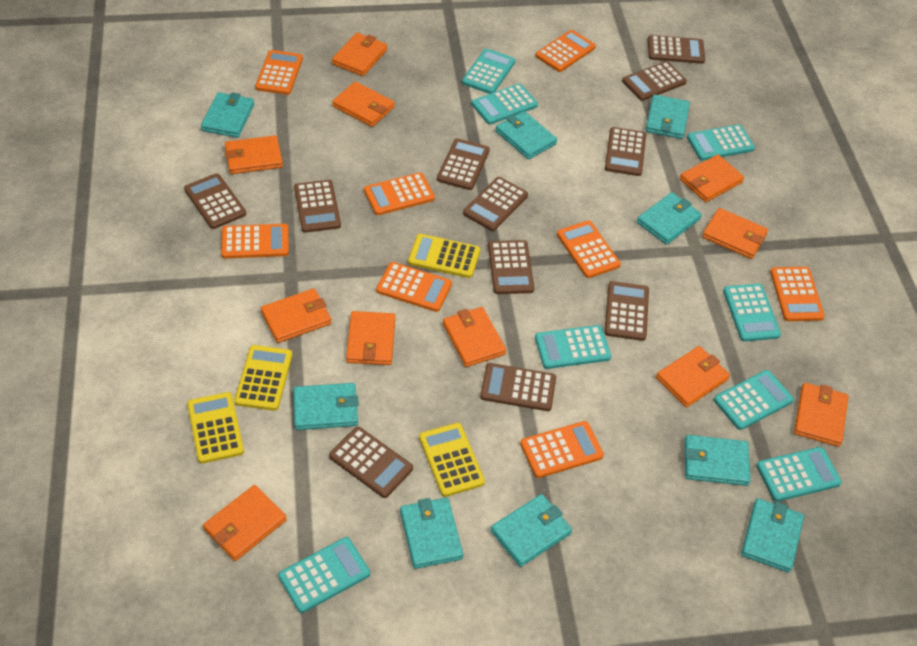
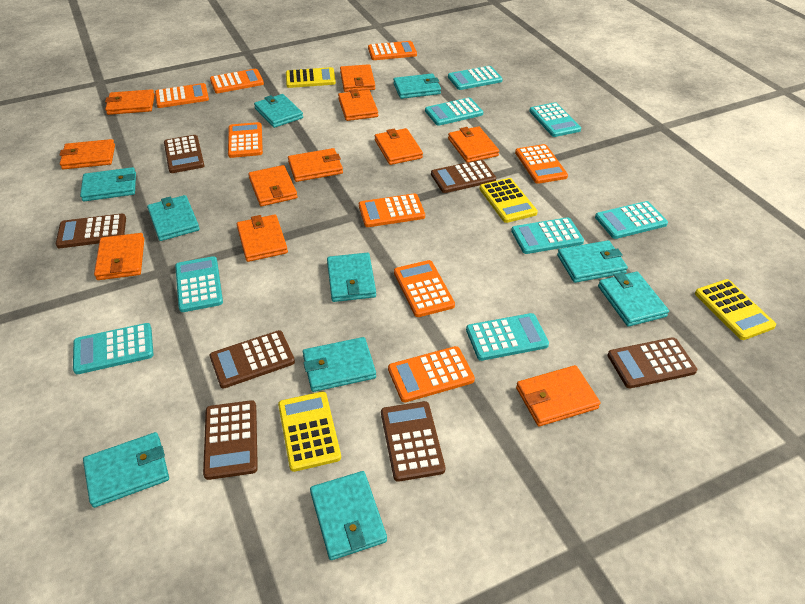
brown calculator: 11 -> 7
turquoise wallet: 9 -> 10

